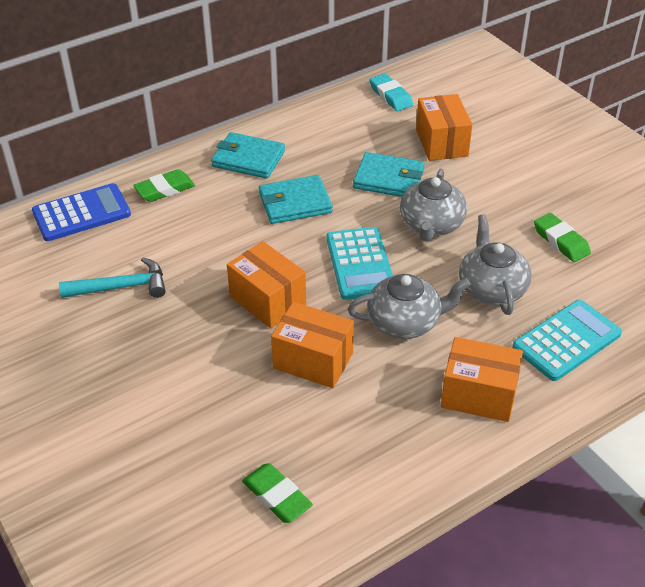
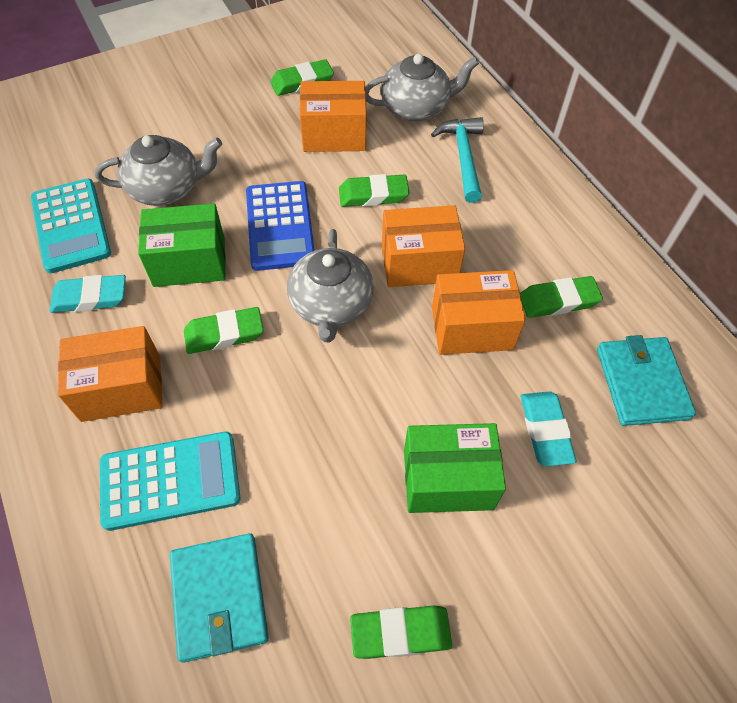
green box: 0 -> 2
green eraser: 3 -> 5
turquoise eraser: 1 -> 2
turquoise wallet: 3 -> 2

